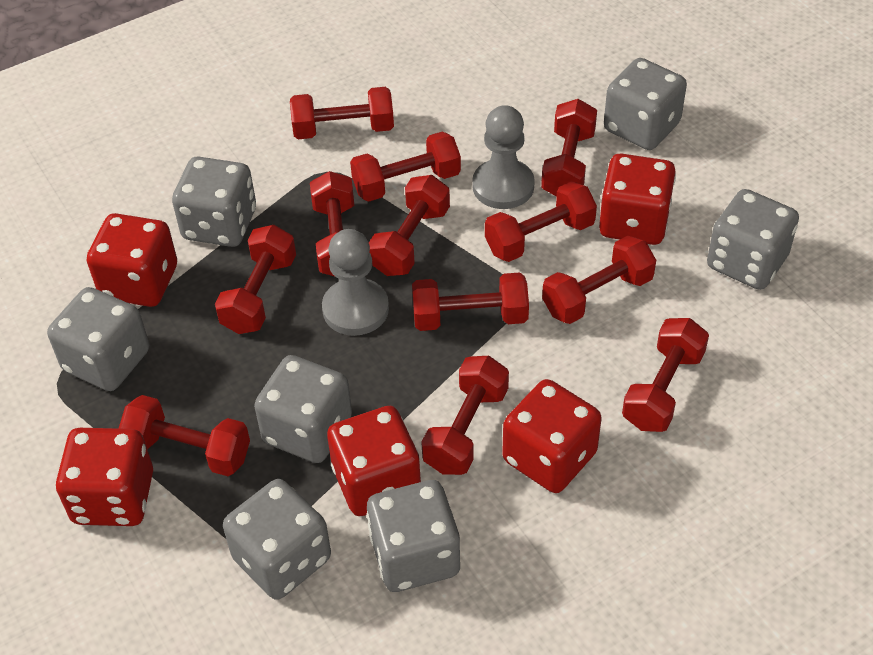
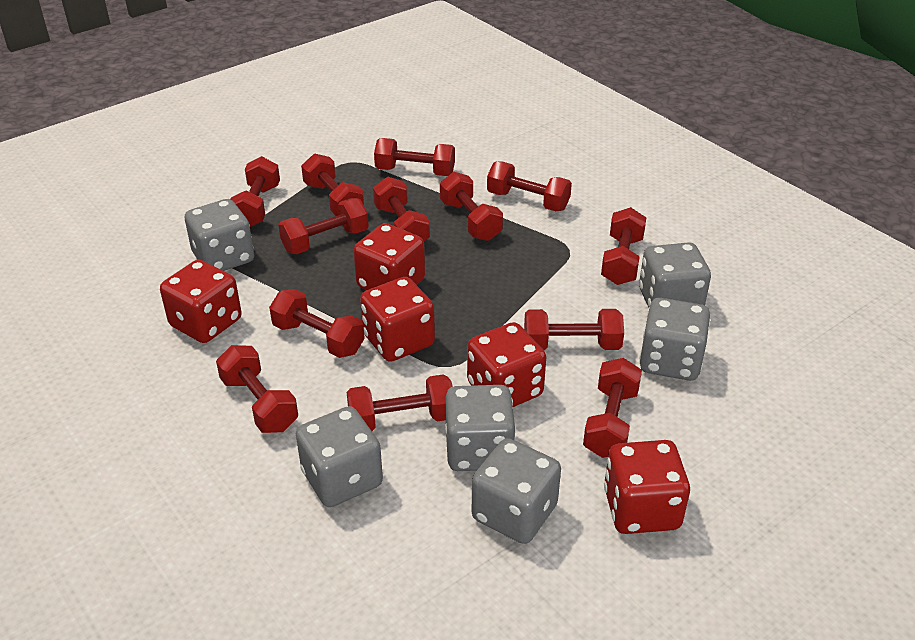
grey dice: 7 -> 6
grey pawn: 2 -> 0
red dumbbell: 12 -> 13

